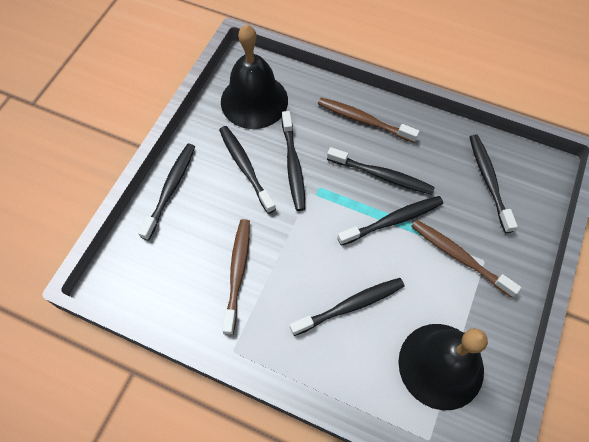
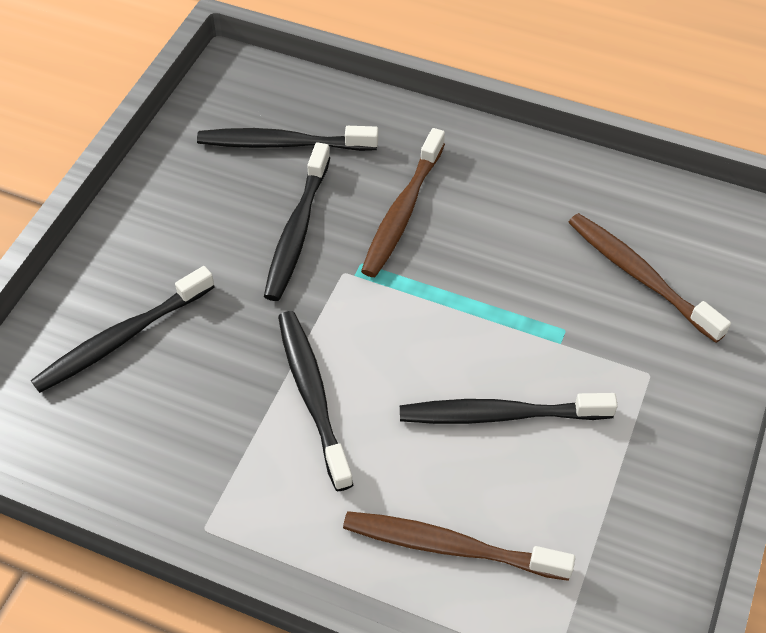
black bell: 2 -> 0
black toothbrush: 7 -> 5

